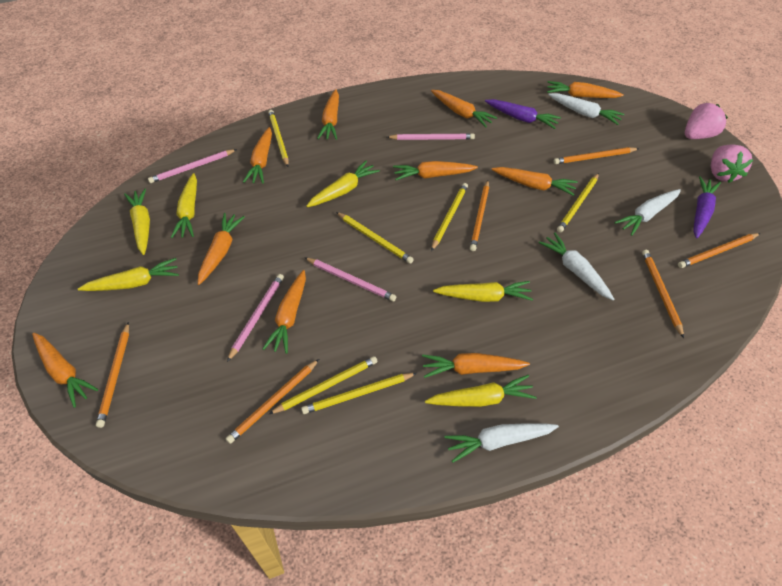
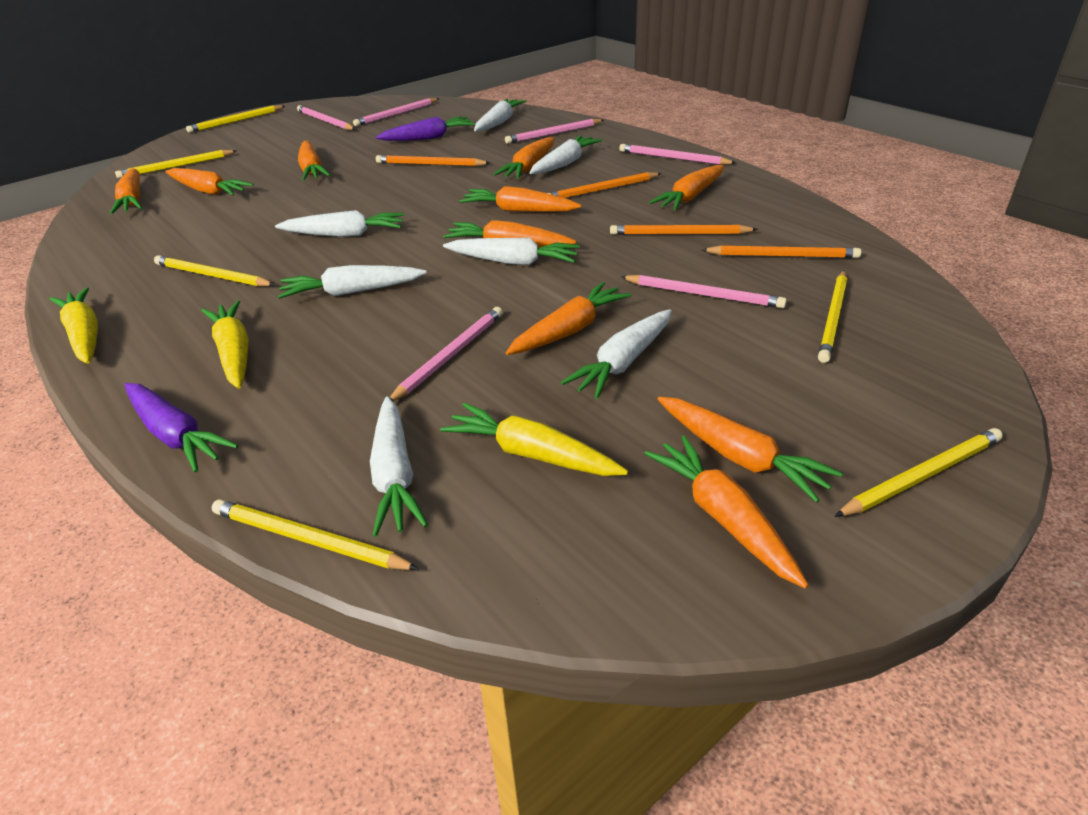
orange pencil: 6 -> 4
pink pencil: 4 -> 6
pink strawberry: 2 -> 0
white carrot: 4 -> 7
yellow carrot: 6 -> 3

